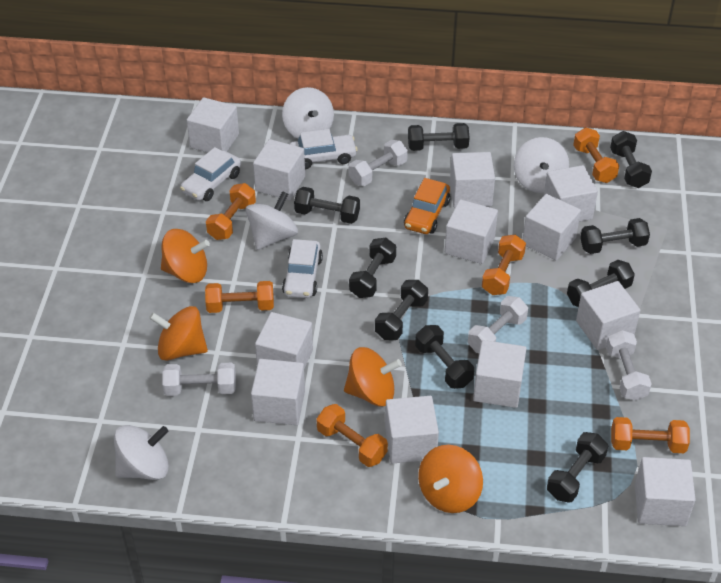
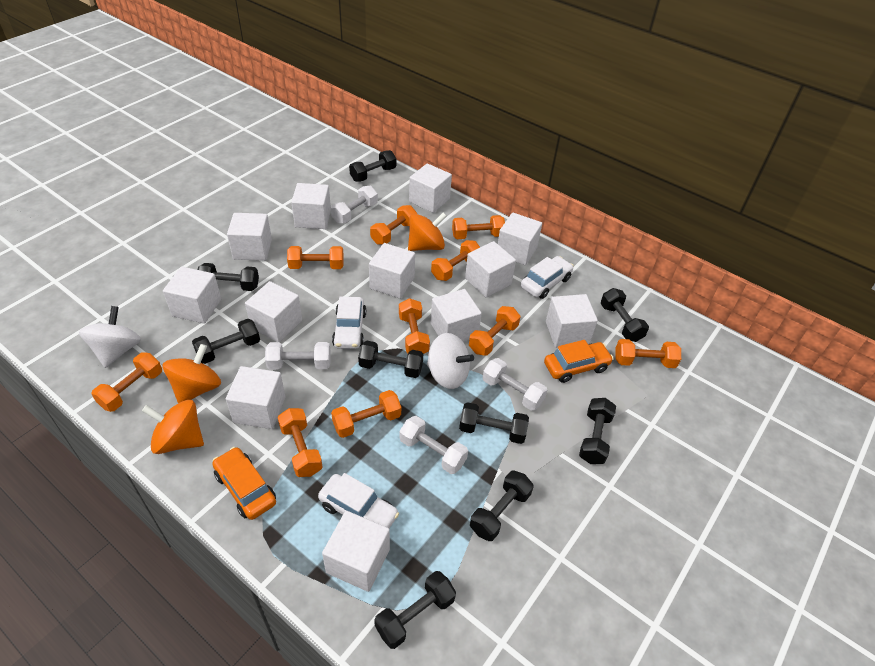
orange car: 1 -> 2
orange dumbbell: 6 -> 10
orange spinning top: 4 -> 3
white spinning top: 4 -> 2

